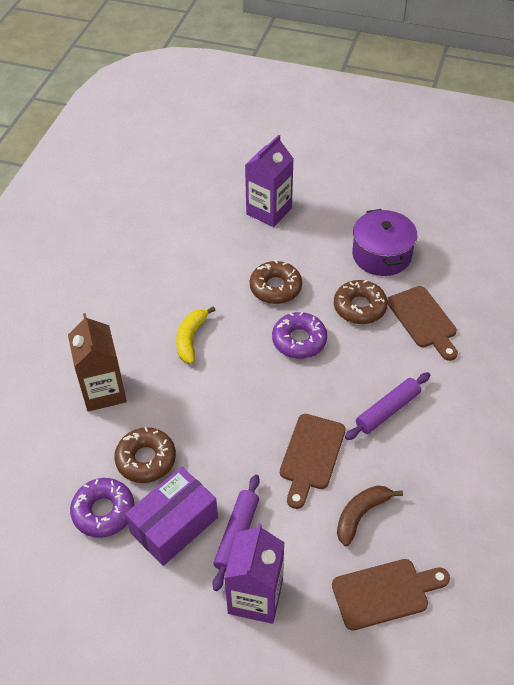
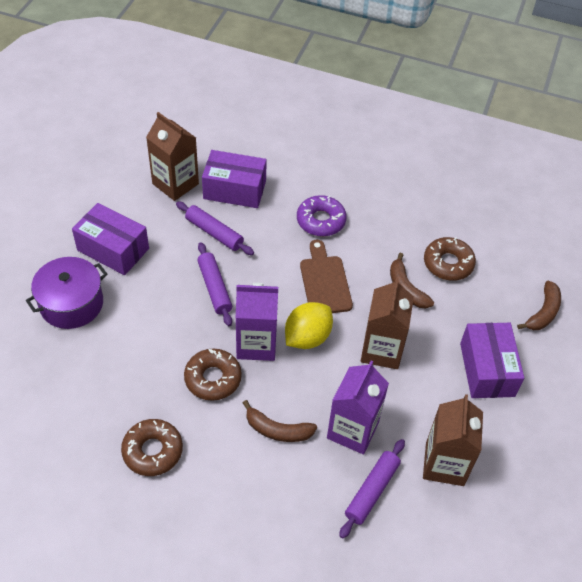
brown banana: 1 -> 3
brown carton: 1 -> 3
brown cutting board: 3 -> 1
purple box: 1 -> 3
purple donut: 2 -> 1
purple rolling pin: 2 -> 3
yellow banana: 1 -> 0
yellow lemon: 0 -> 1

